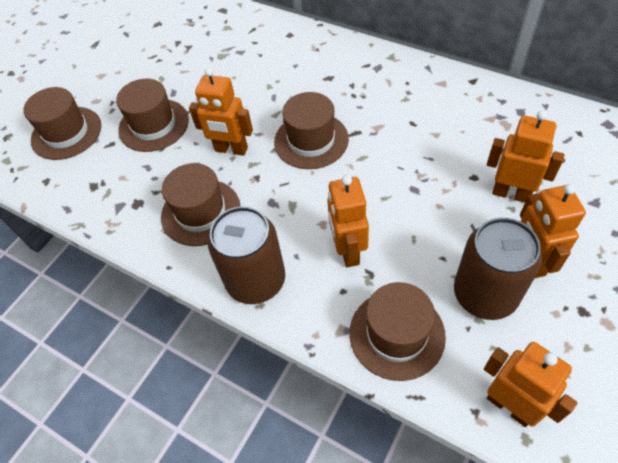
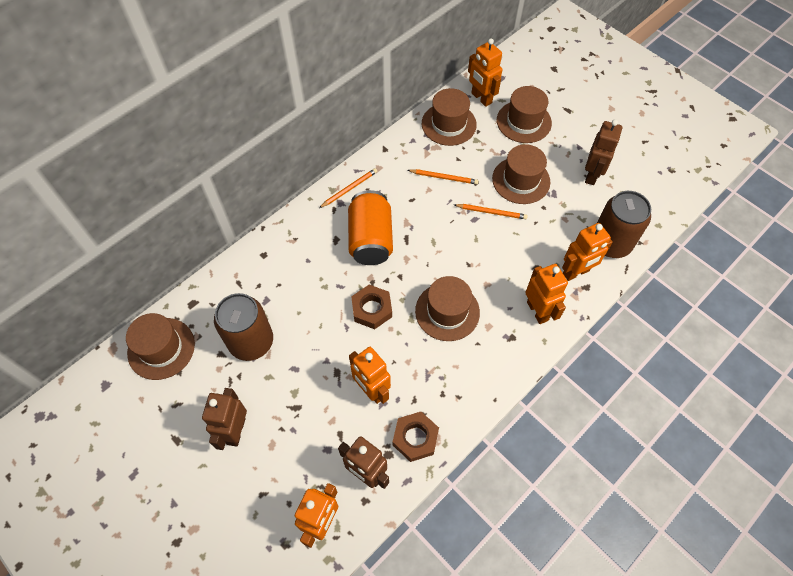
brown nut: 0 -> 2
brown robot: 0 -> 3
orange can: 0 -> 1
orange pencil: 0 -> 3

